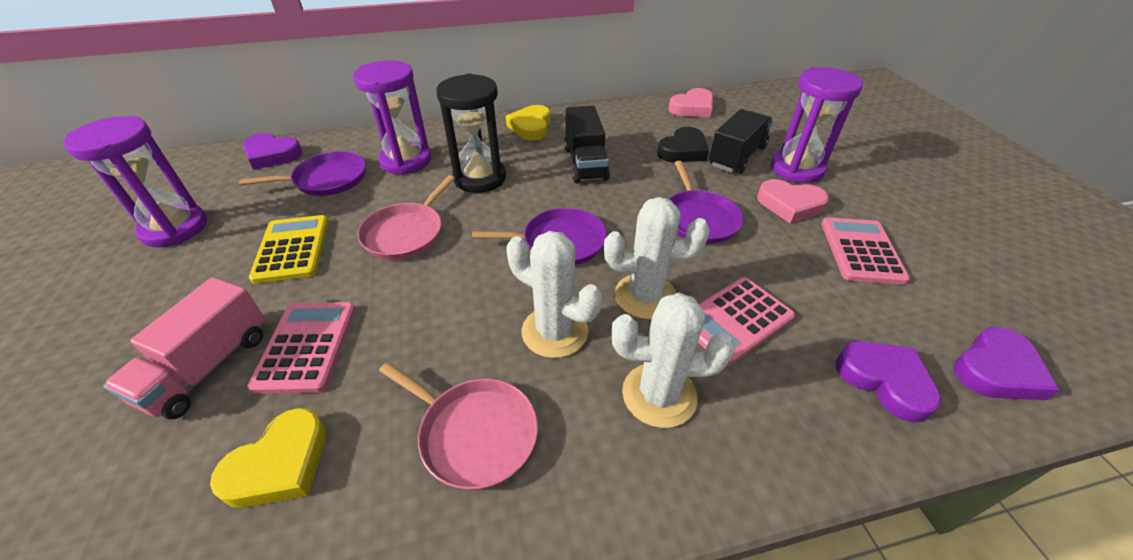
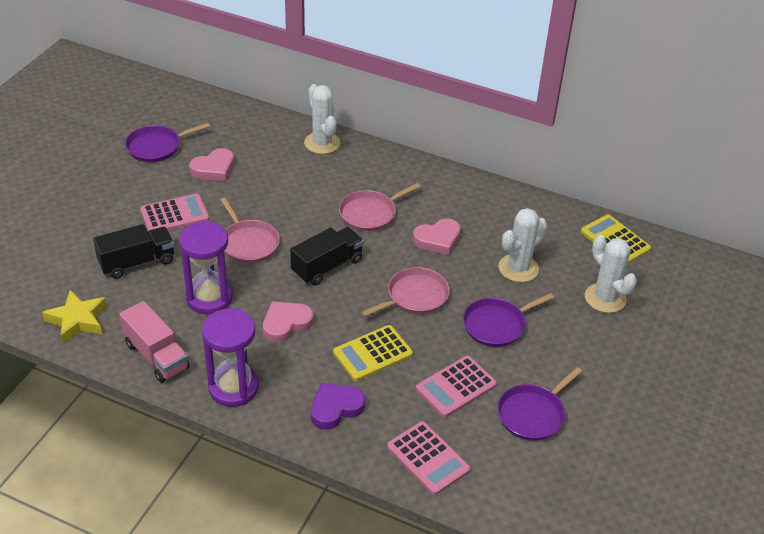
black heart: 1 -> 0
black hourglass: 1 -> 0
pink heart: 2 -> 3
pink pan: 2 -> 3
purple heart: 3 -> 1
purple hourglass: 3 -> 2
yellow calculator: 1 -> 2
yellow heart: 2 -> 0
yellow star: 0 -> 1

